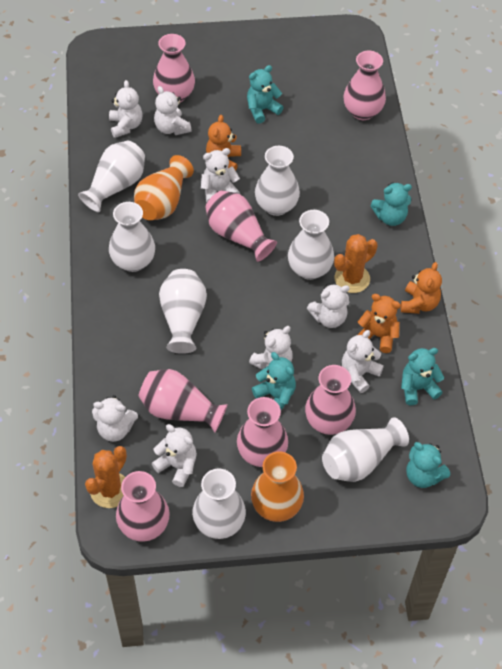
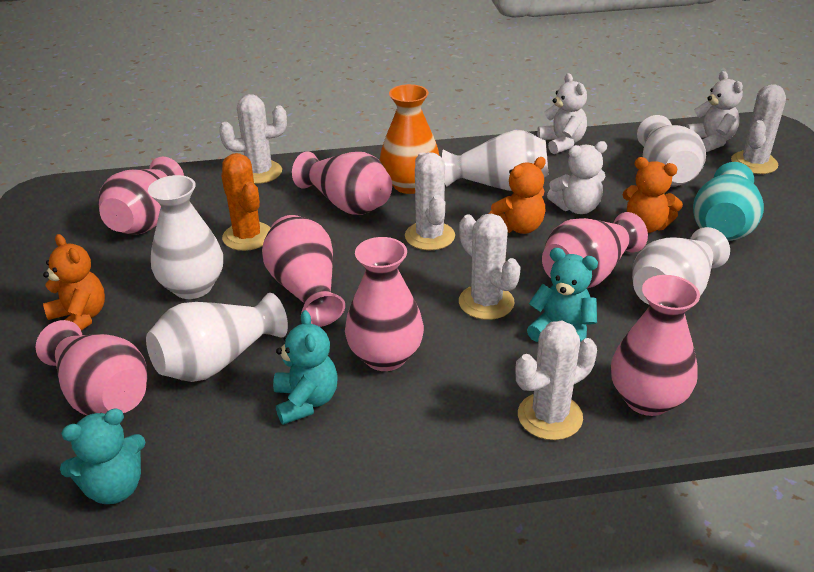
orange cactus: 2 -> 1
orange vase: 2 -> 1
turquoise teddy bear: 5 -> 3
turquoise vase: 0 -> 1
white cactus: 0 -> 5
white teddy bear: 8 -> 3
white vase: 7 -> 5

